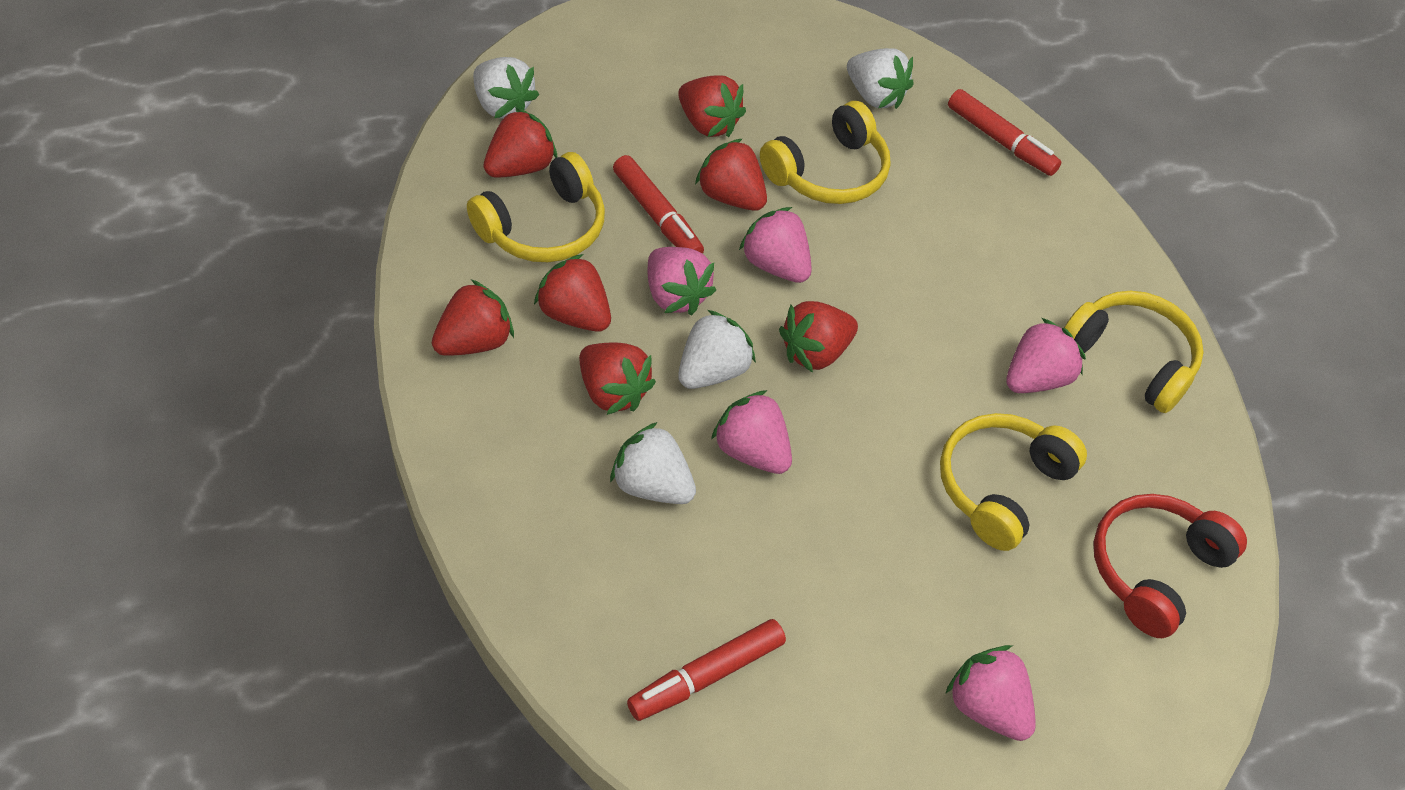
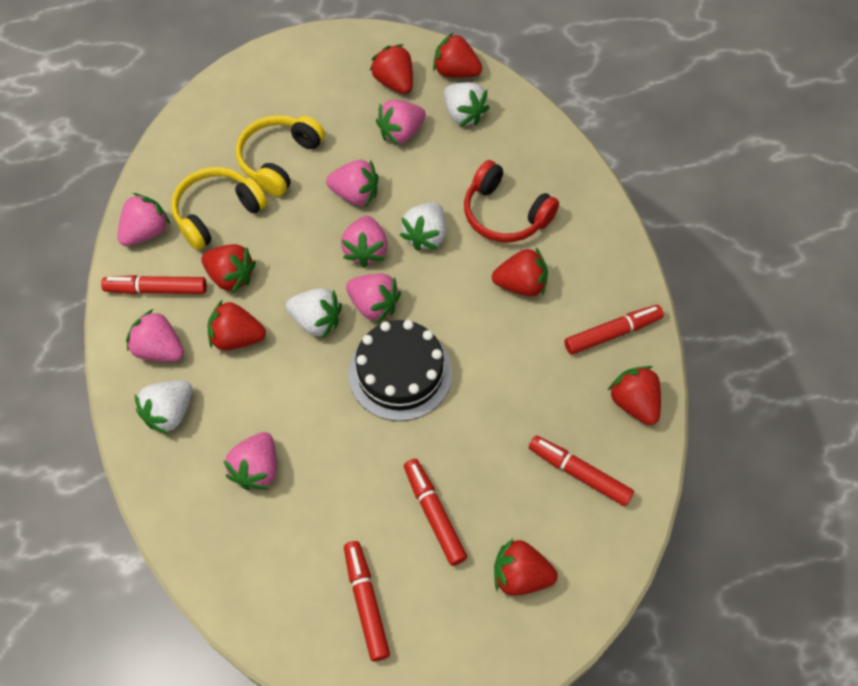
black cake: 0 -> 1
pink strawberry: 5 -> 7
red marker: 3 -> 5
yellow headphones: 4 -> 2

